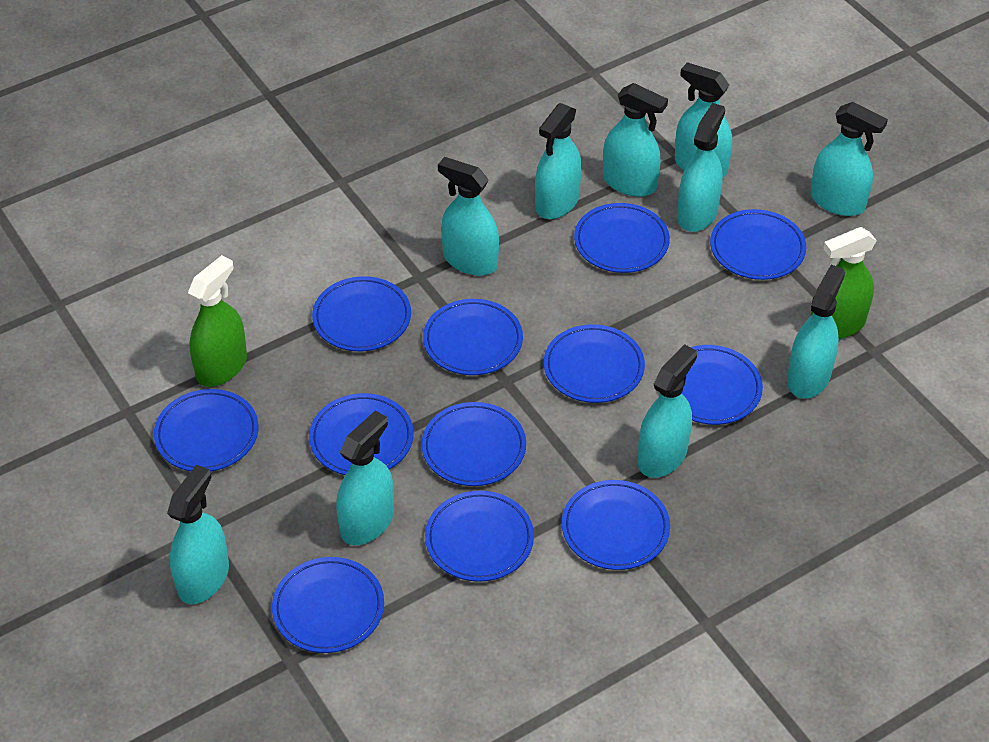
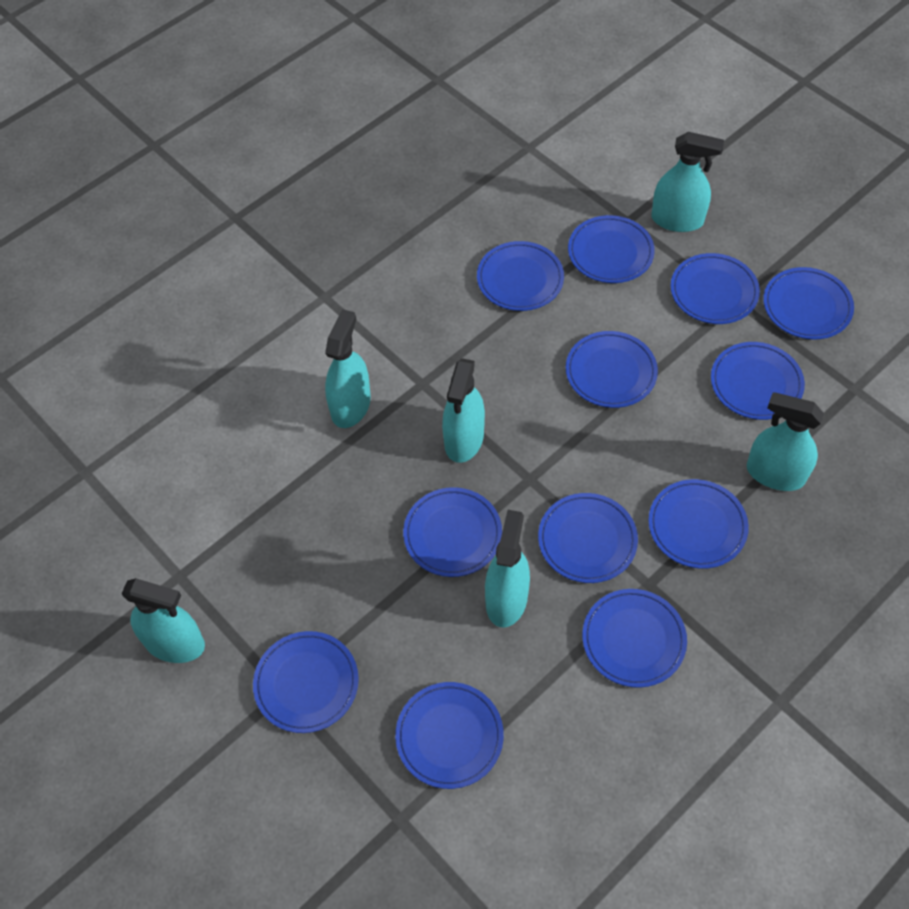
green spray bottle: 2 -> 0
turquoise spray bottle: 10 -> 6

